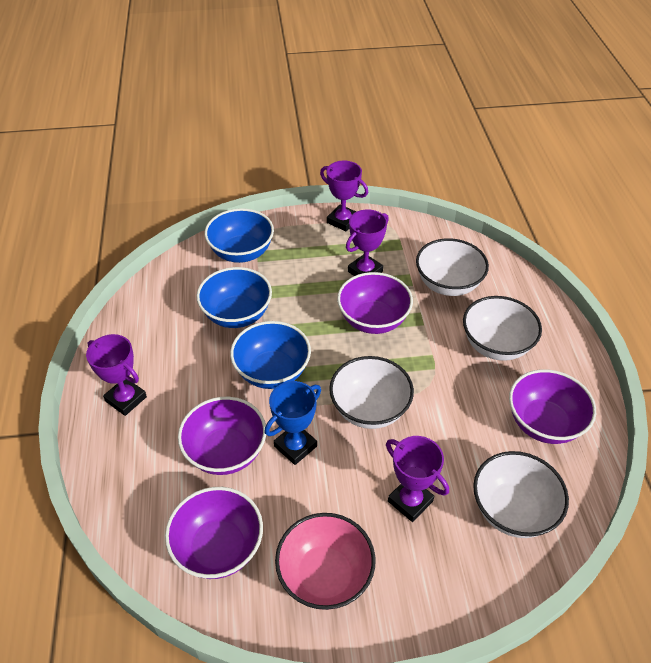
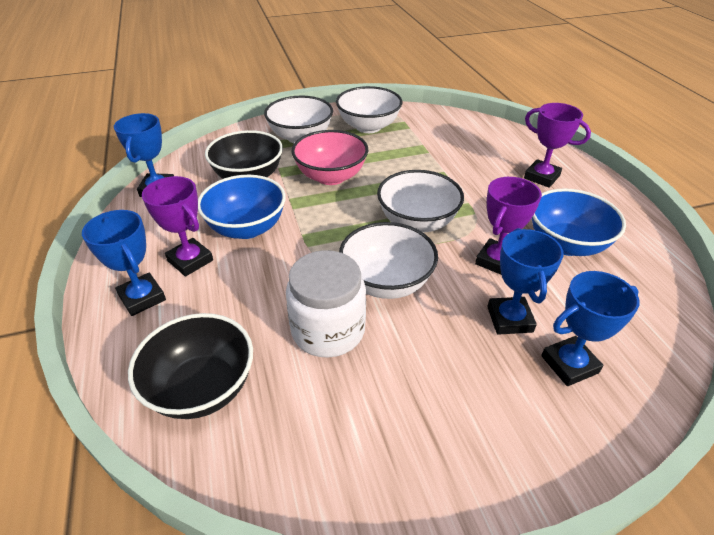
black bowl: 0 -> 2
blue bowl: 3 -> 2
blue trophy: 1 -> 4
purple bowl: 4 -> 0
purple trophy: 4 -> 3
white jar: 0 -> 1

